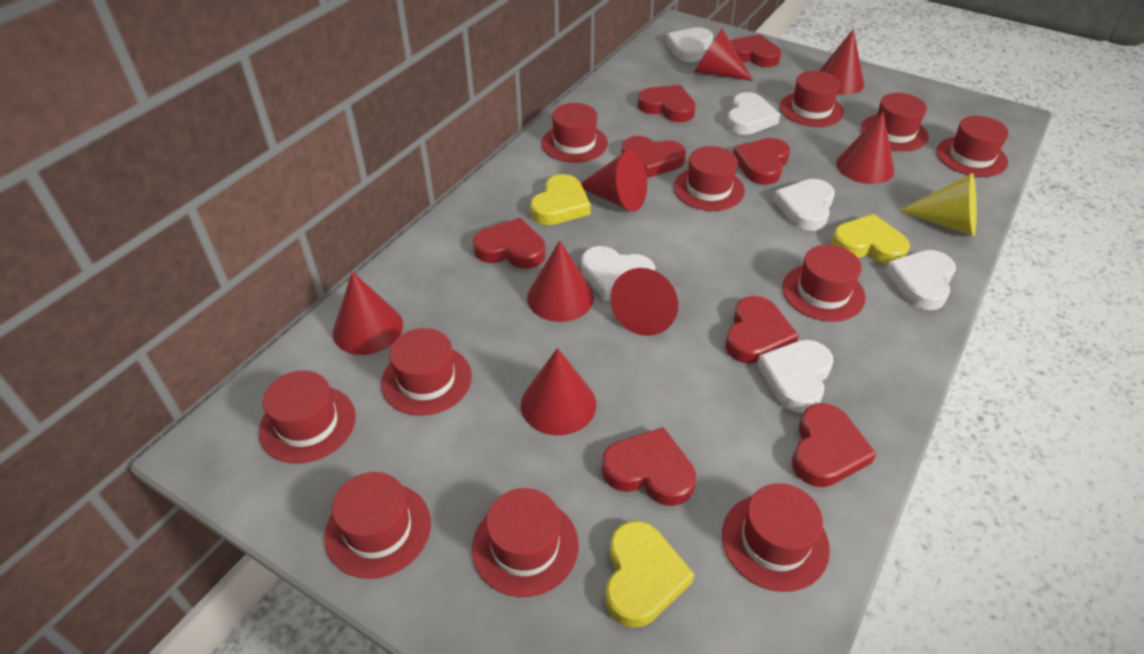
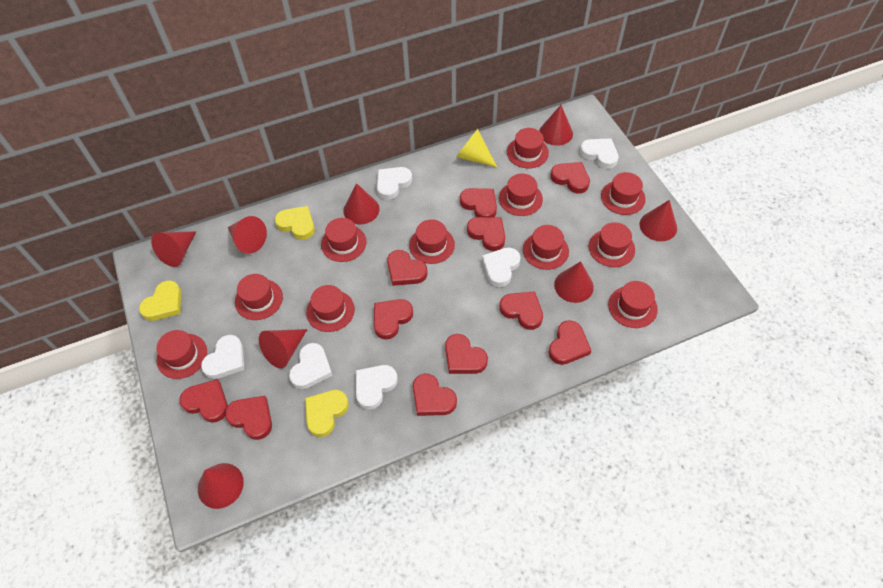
red heart: 8 -> 11

